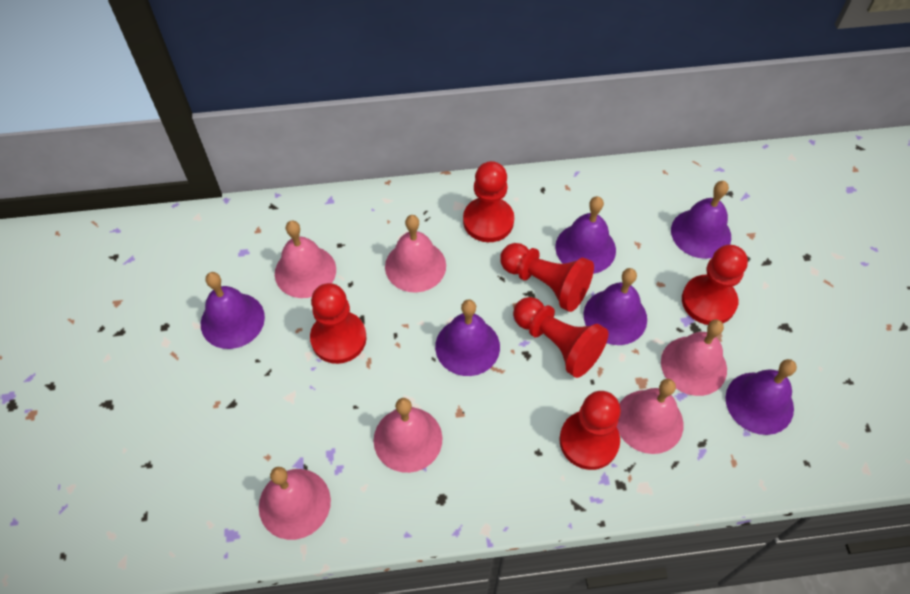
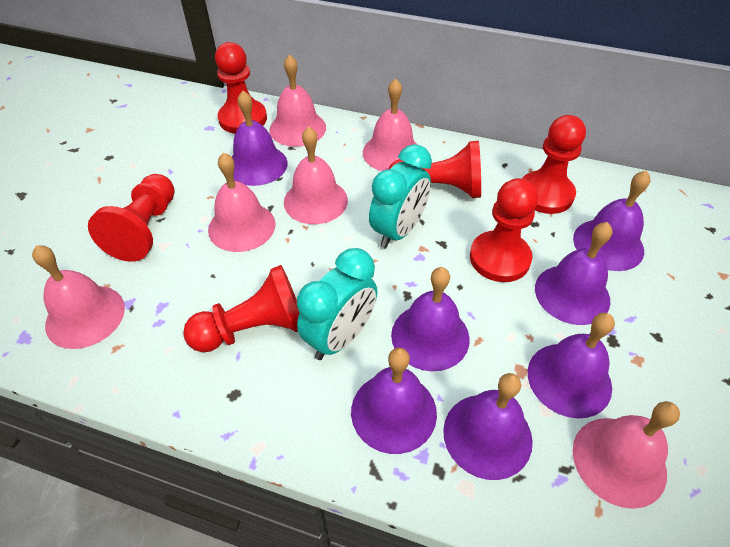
purple bell: 6 -> 7
turquoise clock: 0 -> 2

